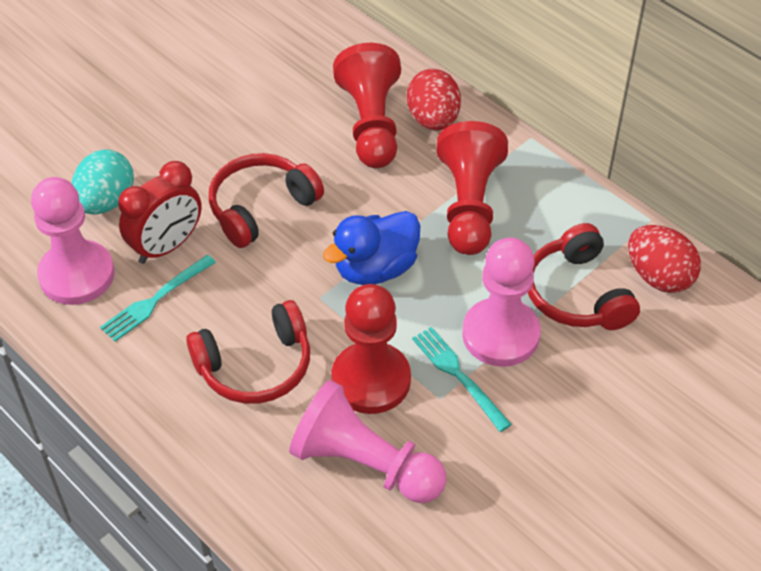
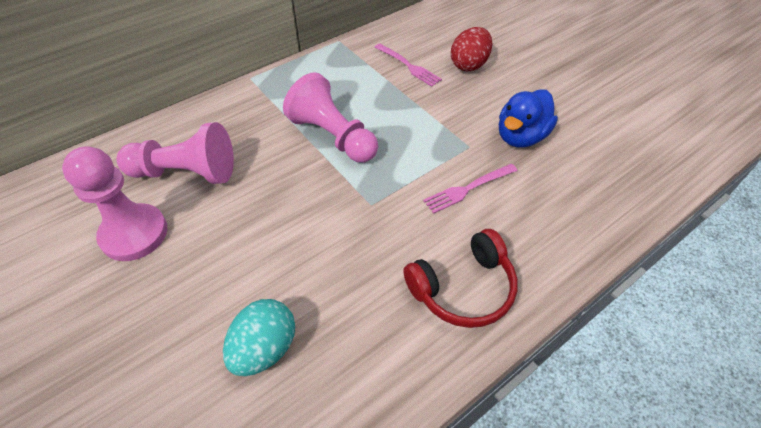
pink fork: 0 -> 2
red clock: 1 -> 0
red egg: 2 -> 1
red headphones: 3 -> 1
red pawn: 3 -> 0
turquoise fork: 2 -> 0

